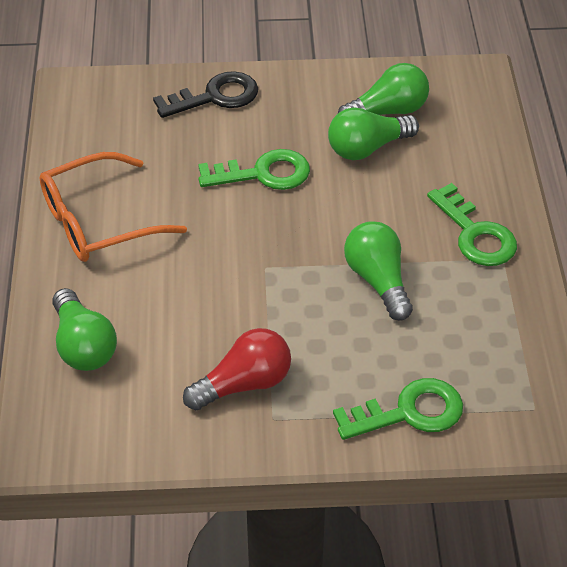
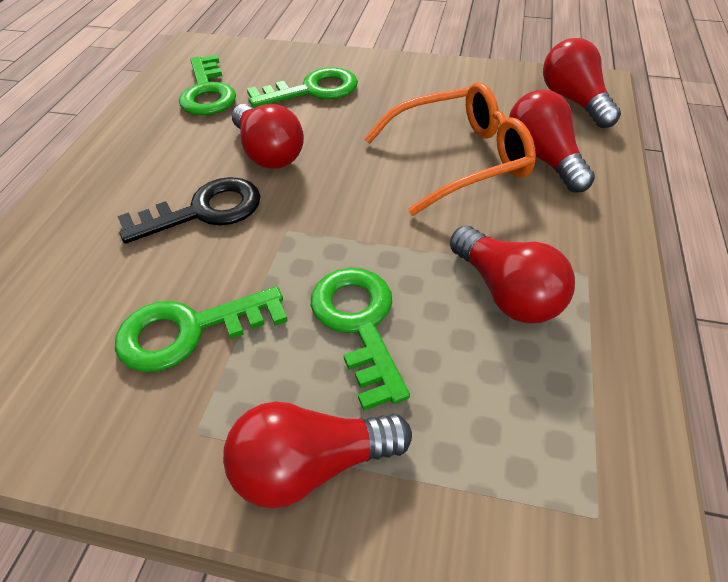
green key: 3 -> 4
green light bulb: 4 -> 0
red light bulb: 1 -> 5

